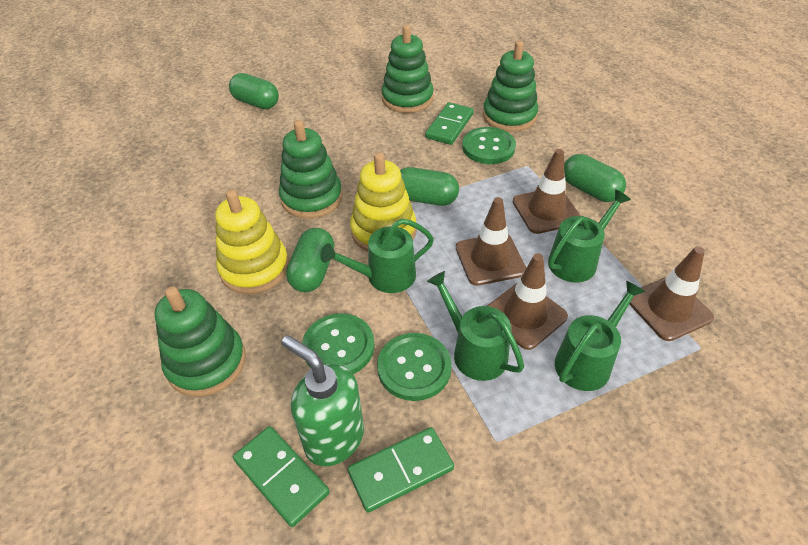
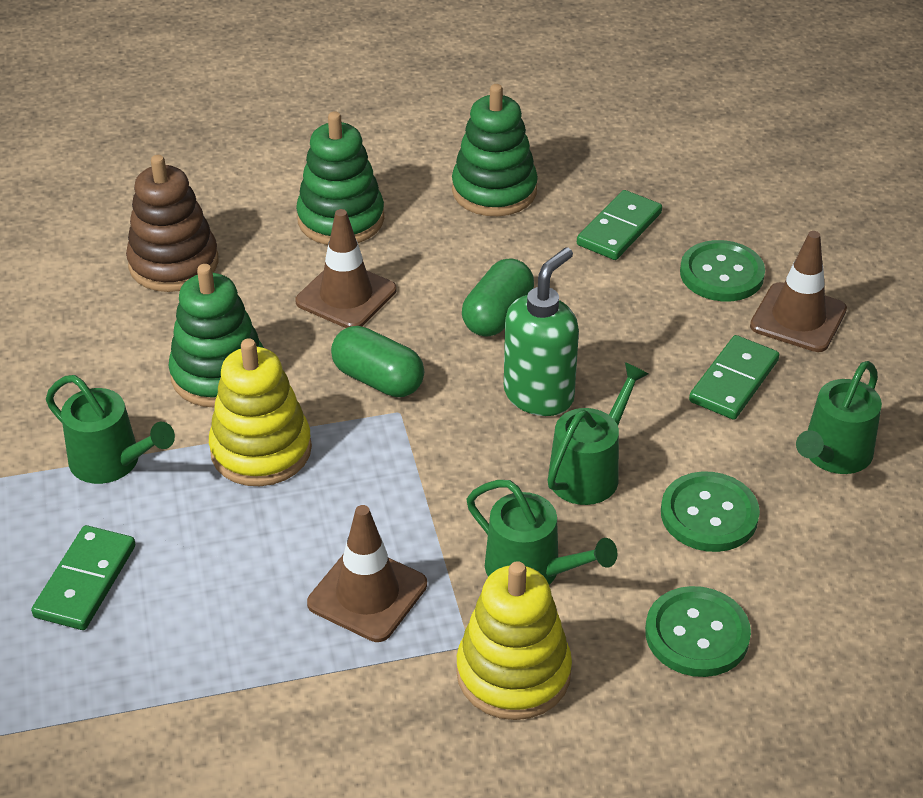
brown stacking toy: 0 -> 1
brown traffic cone: 4 -> 3
green capsule: 4 -> 2
green stacking toy: 4 -> 3

